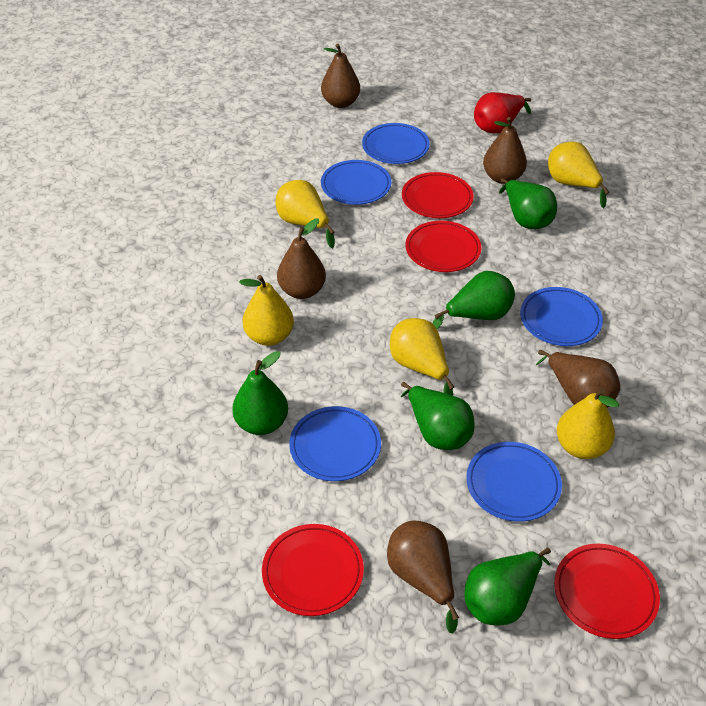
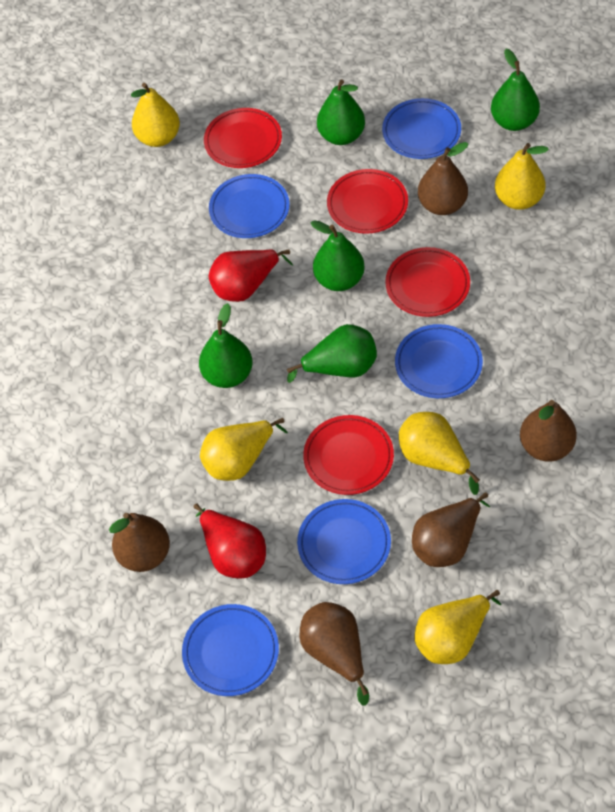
red pear: 1 -> 2

